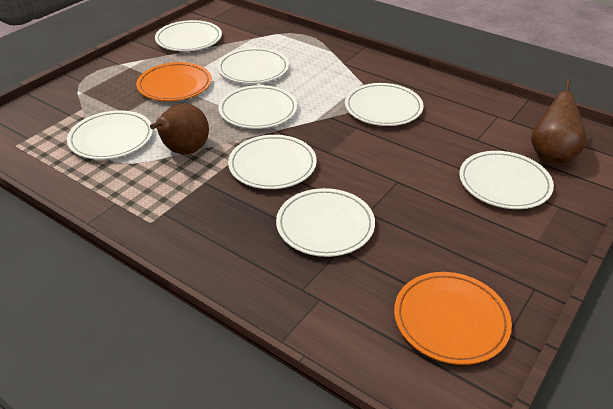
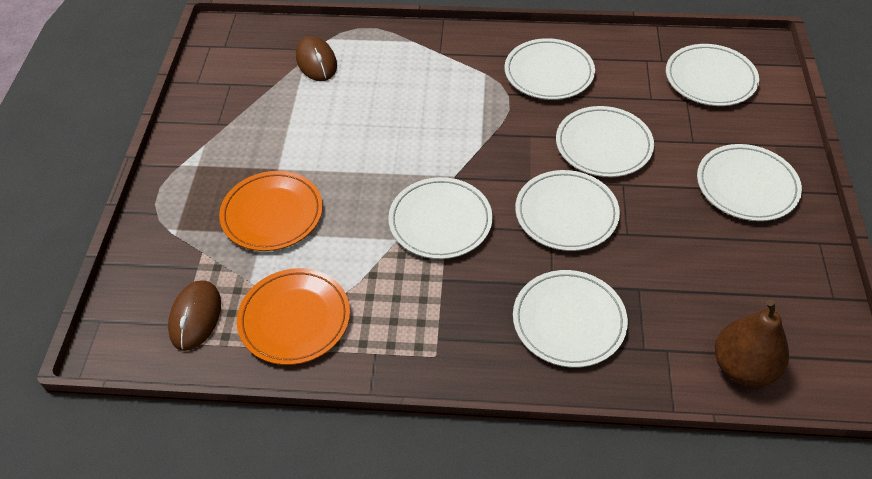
brown mouse: 0 -> 2
brown pear: 2 -> 1
white plate: 8 -> 7

